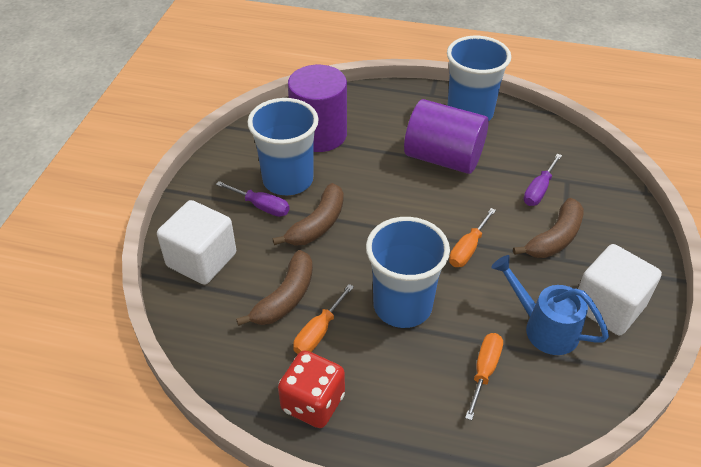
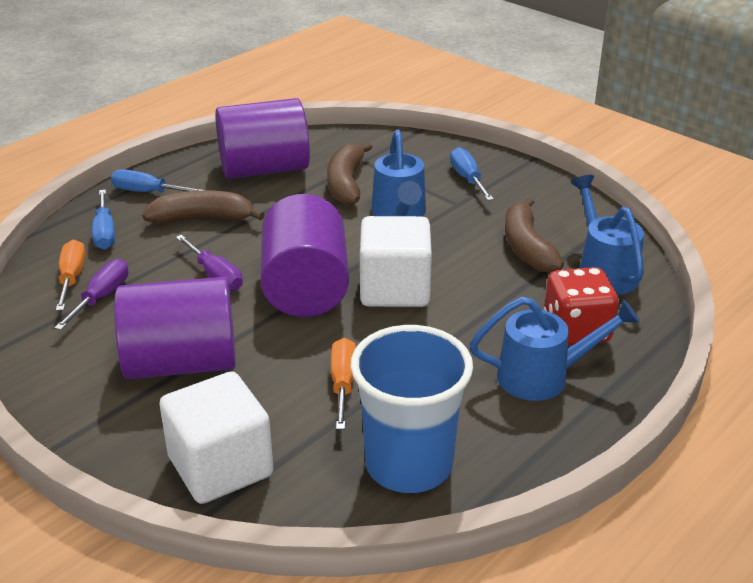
blue cup: 3 -> 1
blue screwdriver: 0 -> 3
blue watering can: 1 -> 3
orange screwdriver: 3 -> 2
purple cylinder: 2 -> 3

